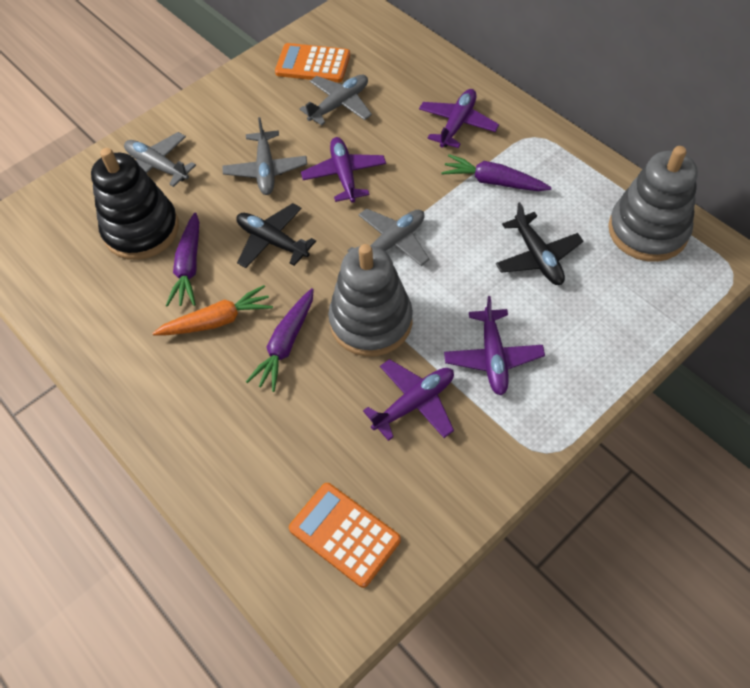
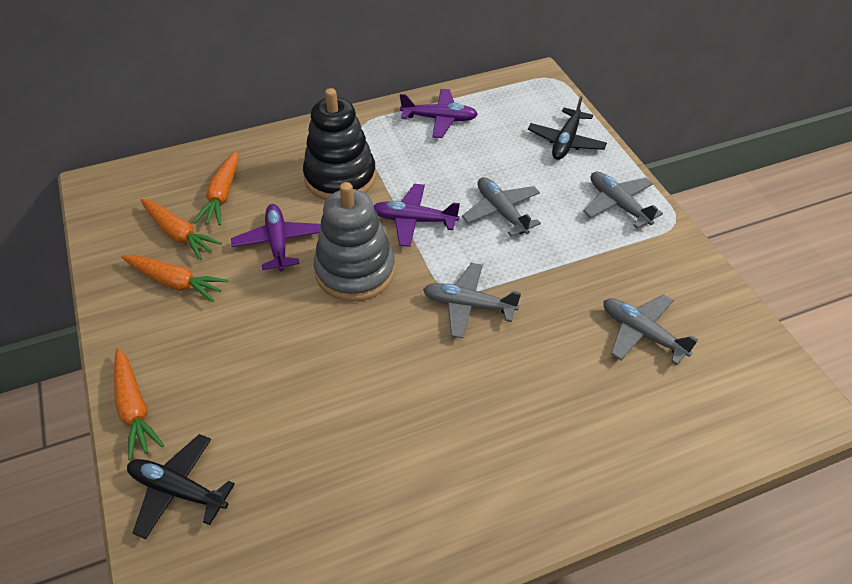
grey stacking toy: 2 -> 1
orange calculator: 2 -> 0
orange carrot: 1 -> 4
purple carrot: 3 -> 0
purple plane: 4 -> 3

